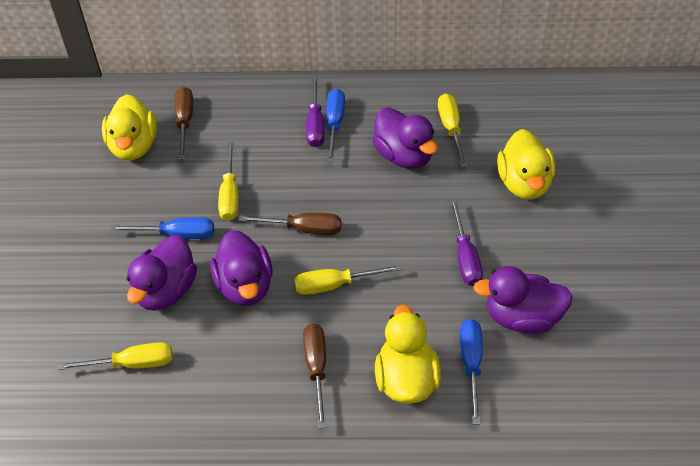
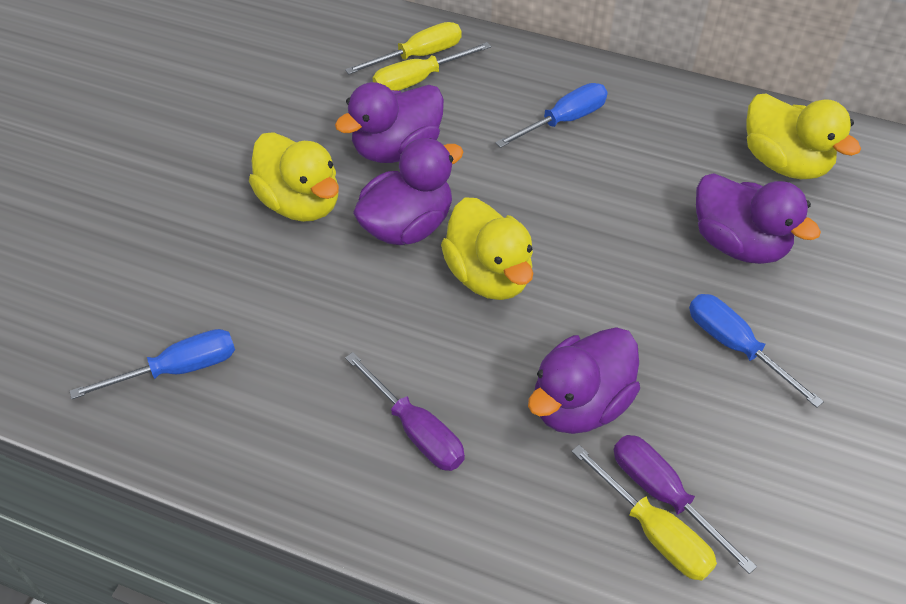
brown screwdriver: 3 -> 0
yellow screwdriver: 4 -> 3

